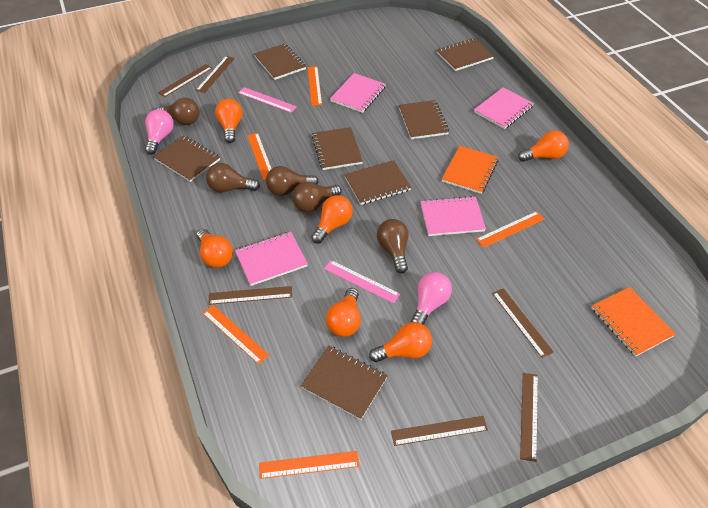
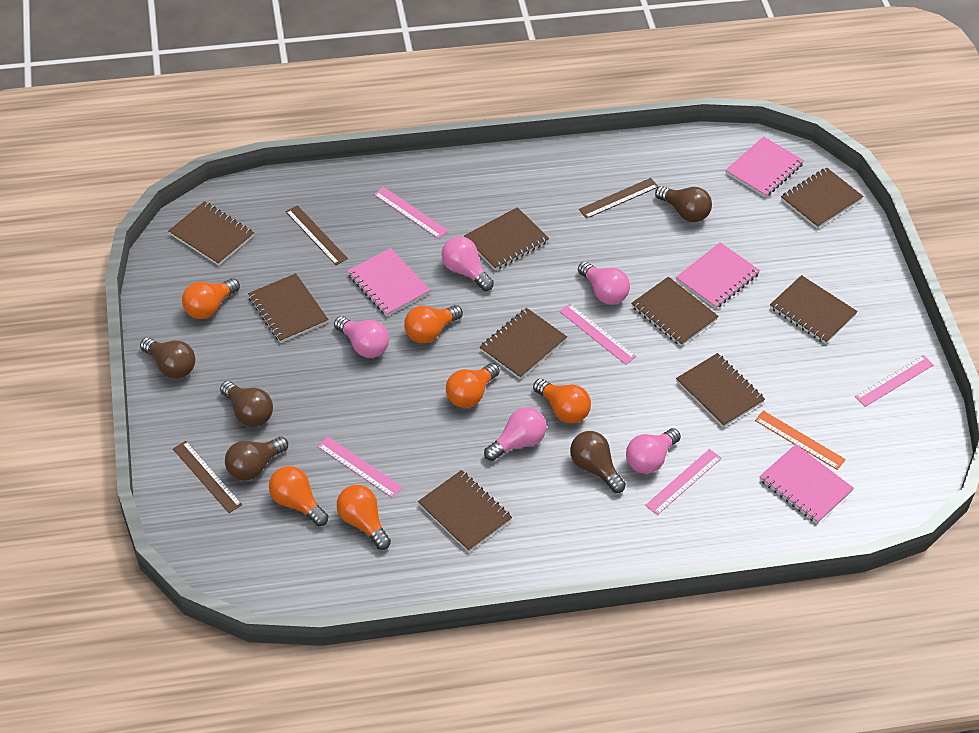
brown notebook: 7 -> 9
brown ruler: 6 -> 3
orange notebook: 2 -> 0
orange ruler: 5 -> 1
pink light bulb: 2 -> 5
pink ruler: 2 -> 5

